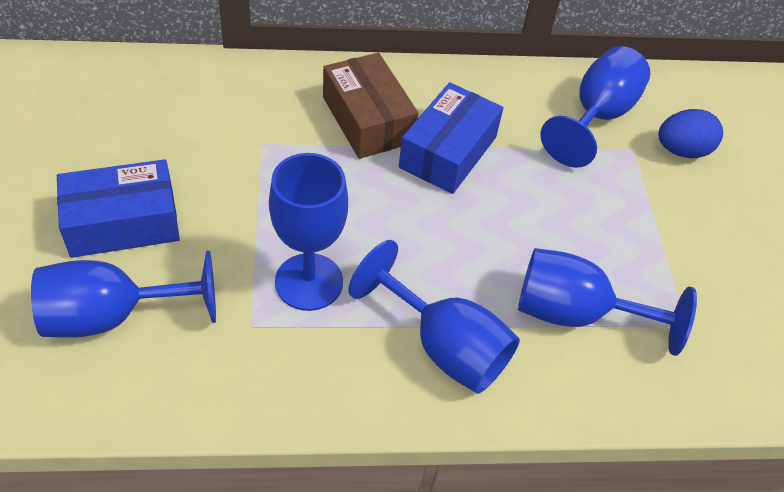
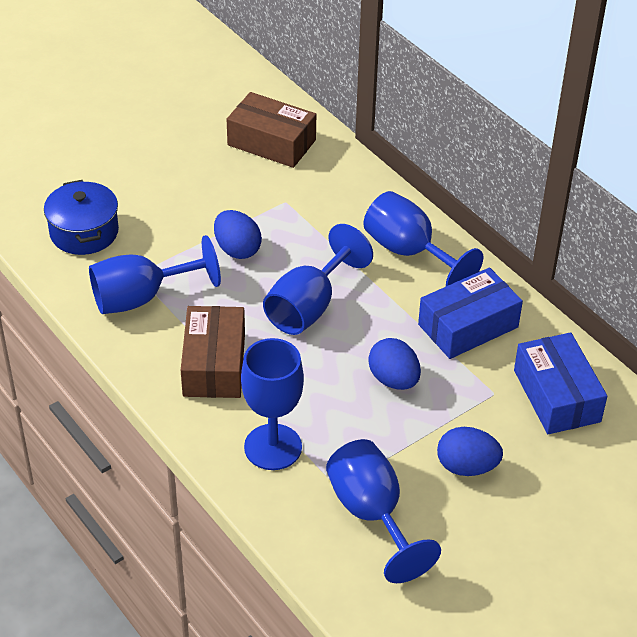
blue egg: 1 -> 3
blue pot: 0 -> 1
brown box: 1 -> 2

